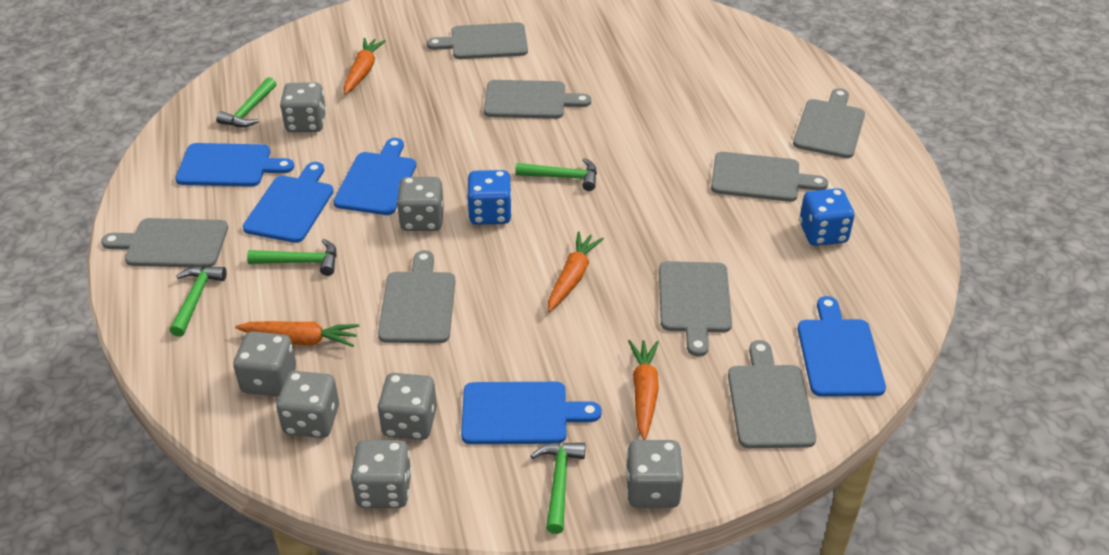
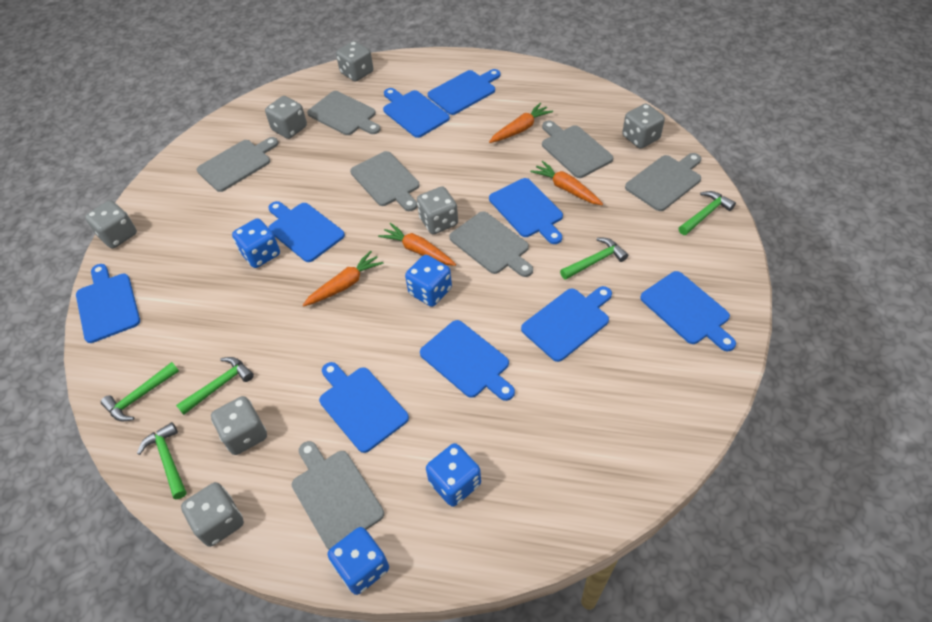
blue cutting board: 5 -> 9
blue dice: 2 -> 4
grey cutting board: 8 -> 7

